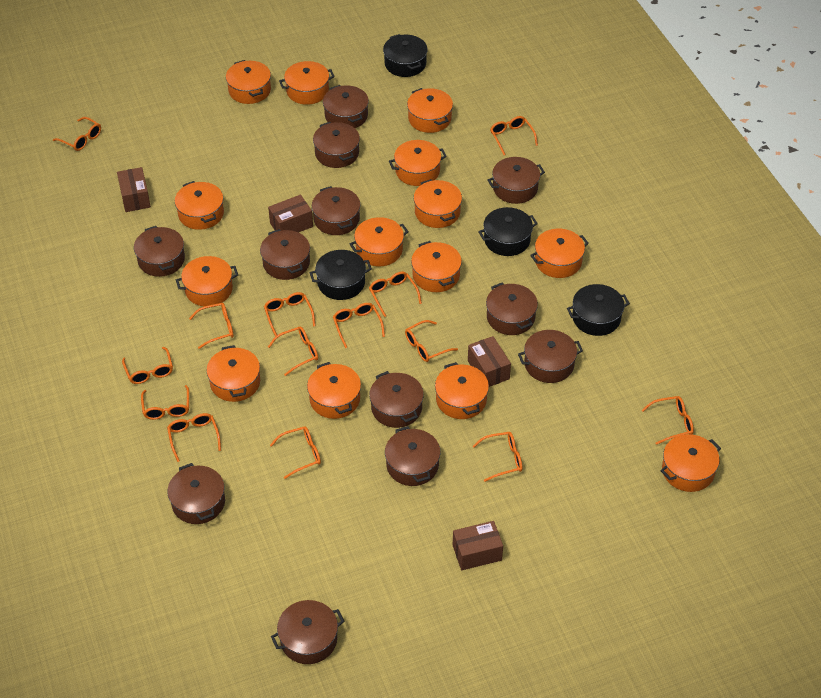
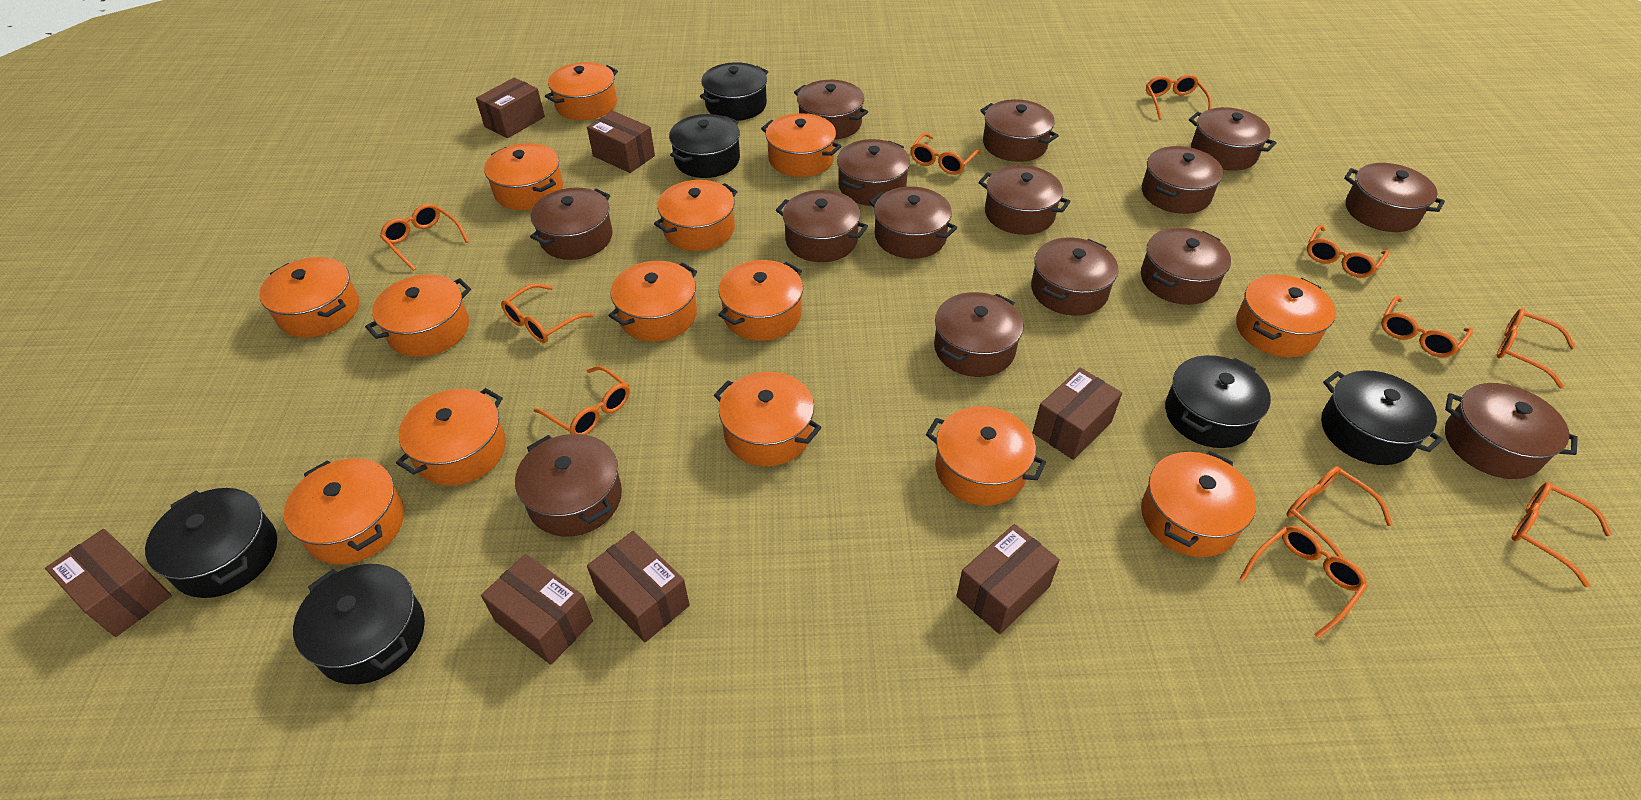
black pot: 4 -> 6
brown box: 4 -> 7
brown pot: 12 -> 15
orange glasses: 14 -> 11

